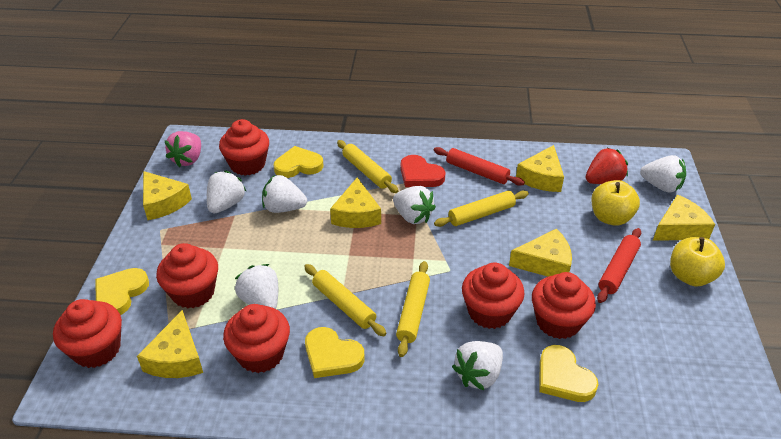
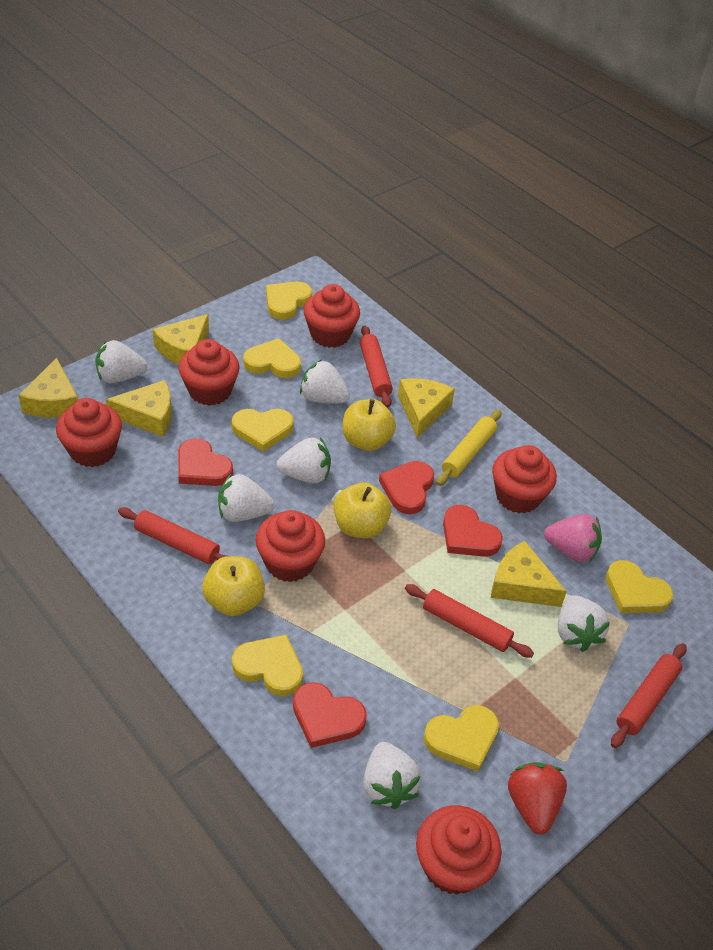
red heart: 1 -> 4
red rolling pin: 2 -> 4
yellow apple: 2 -> 3
yellow cheese: 6 -> 5
yellow heart: 4 -> 6
yellow rolling pin: 4 -> 1

